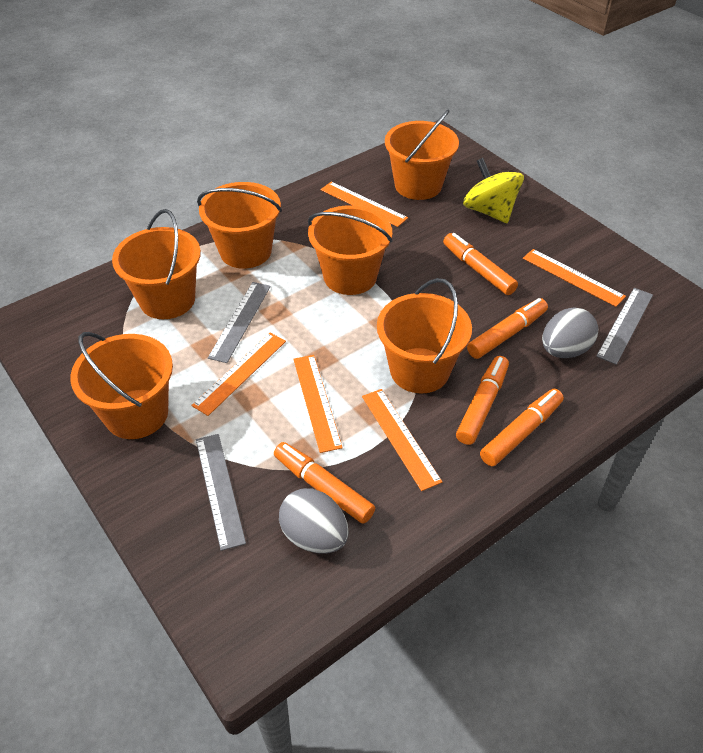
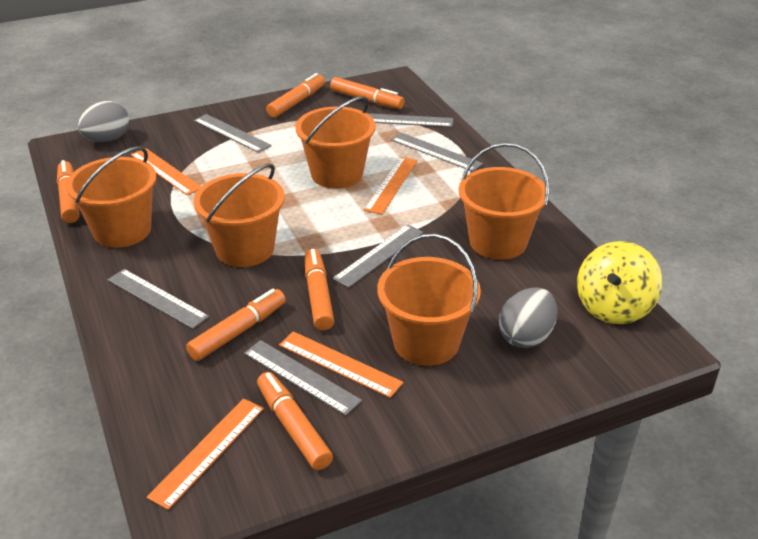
grey ruler: 3 -> 6
orange bucket: 6 -> 5
orange marker: 5 -> 6
orange ruler: 5 -> 4

